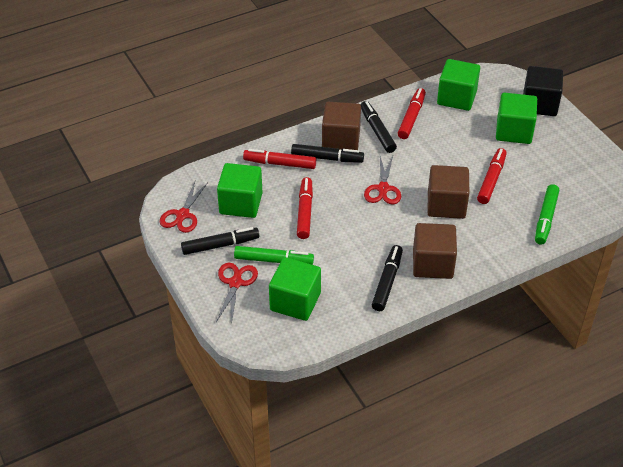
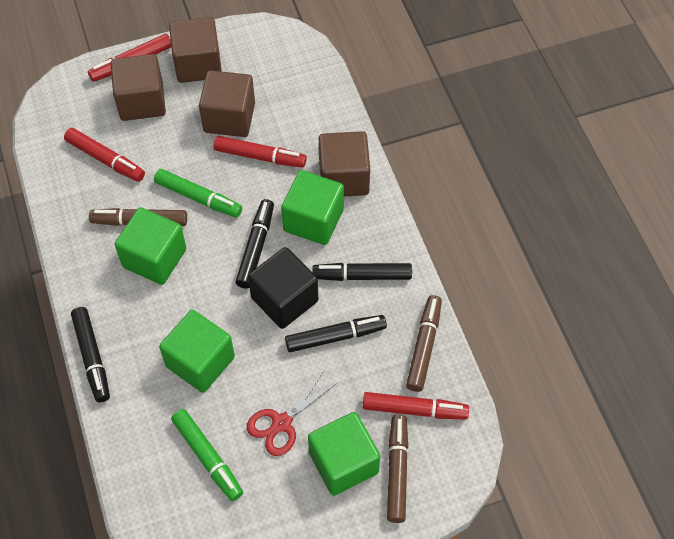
brown cube: 3 -> 4
brown marker: 0 -> 3
red scissors: 3 -> 1

